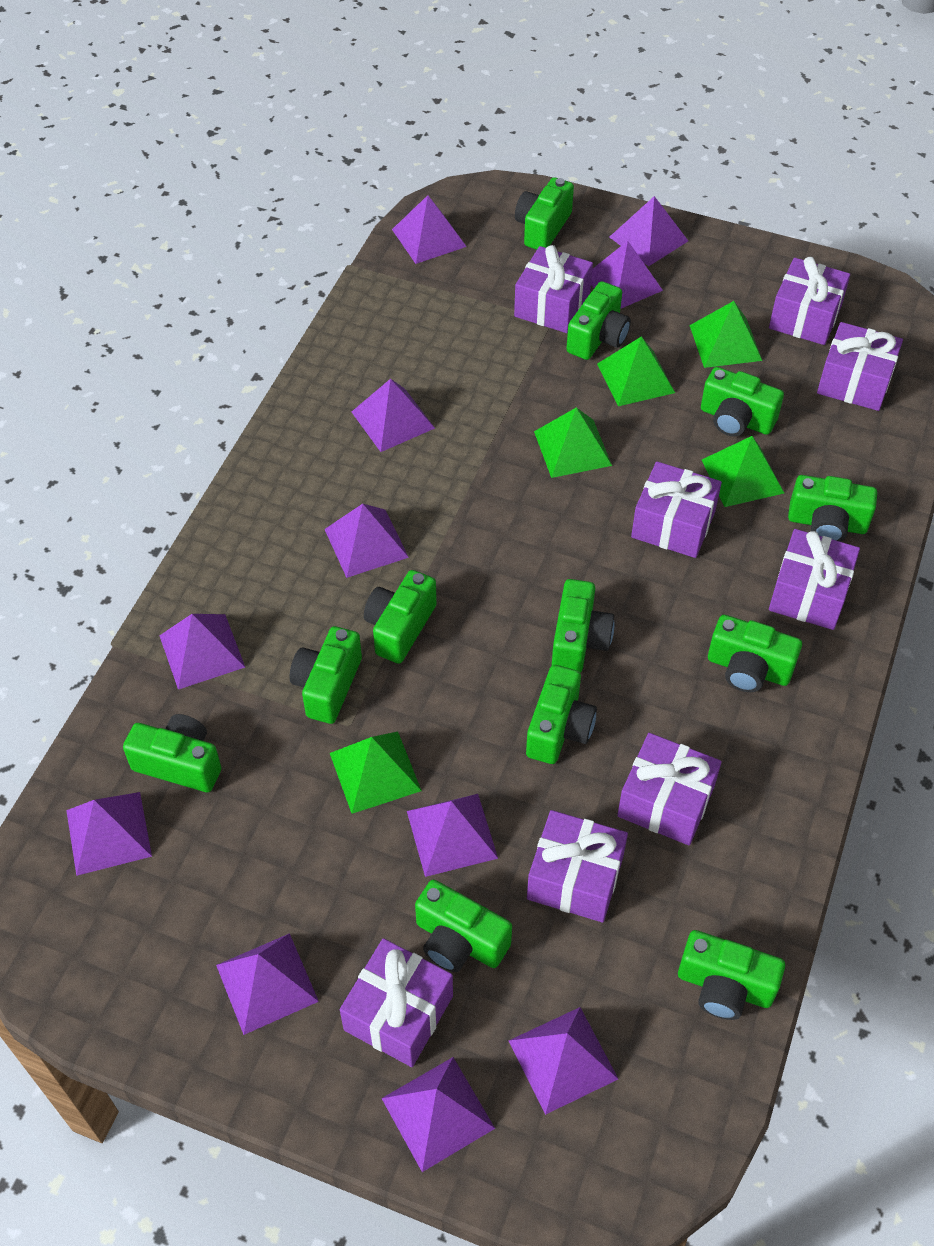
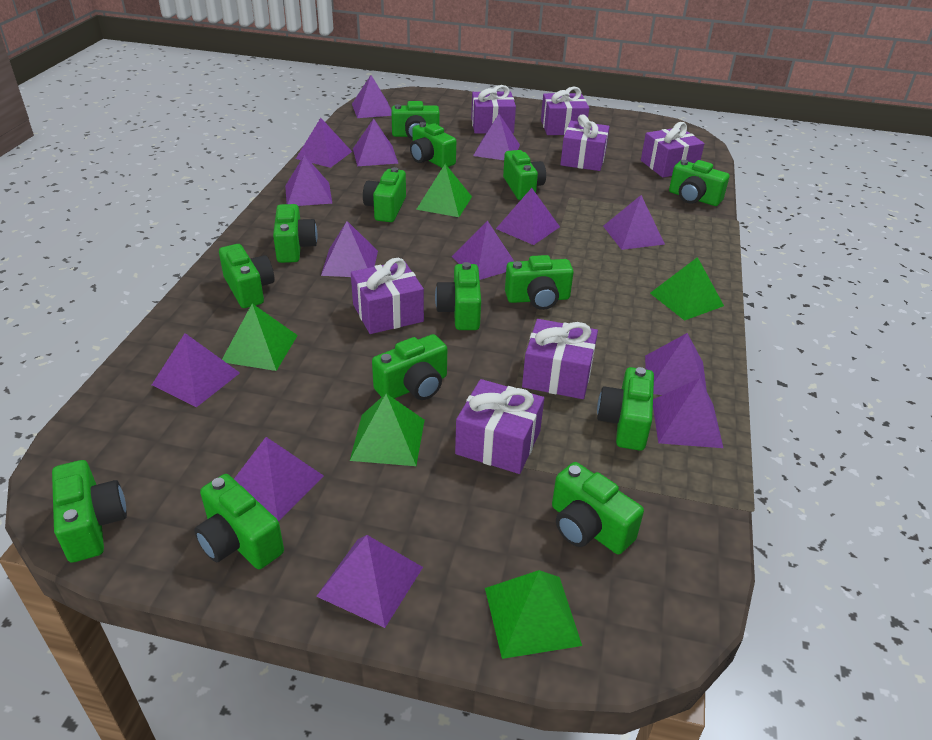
green camera: 12 -> 14
purple gift: 8 -> 7
purple pyramid: 11 -> 14

